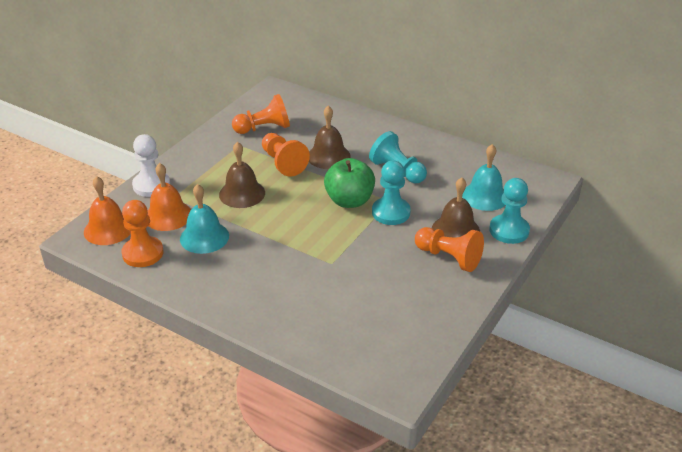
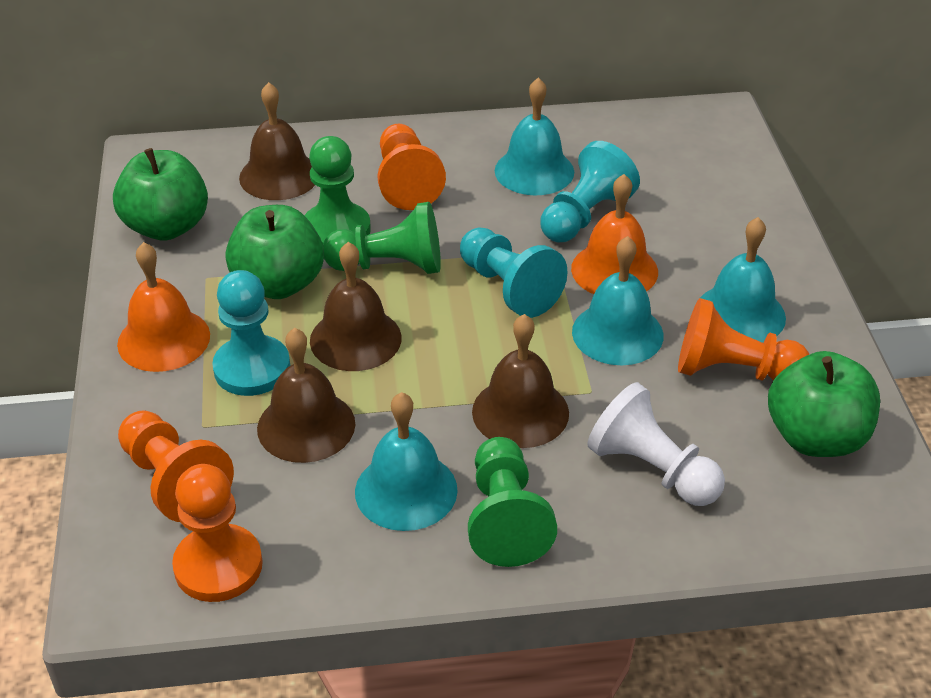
brown bell: 3 -> 4
green apple: 1 -> 3
green pawn: 0 -> 3
turquoise bell: 2 -> 4

